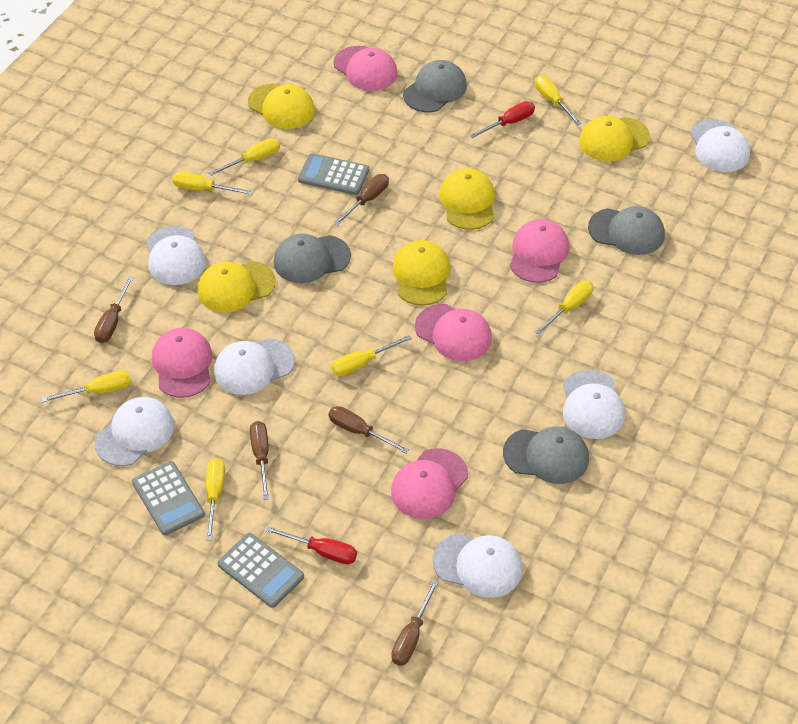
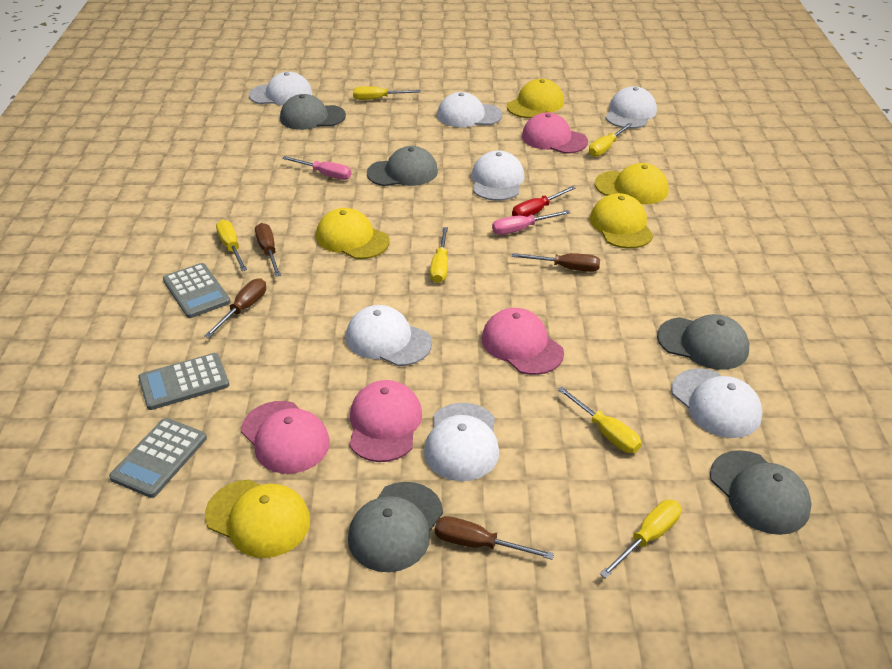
brown screwdriver: 5 -> 4
grey cap: 4 -> 5
pink cap: 5 -> 4
pink screwdriver: 0 -> 2
red screwdriver: 2 -> 1
white cap: 6 -> 7
yellow screwdriver: 7 -> 6

